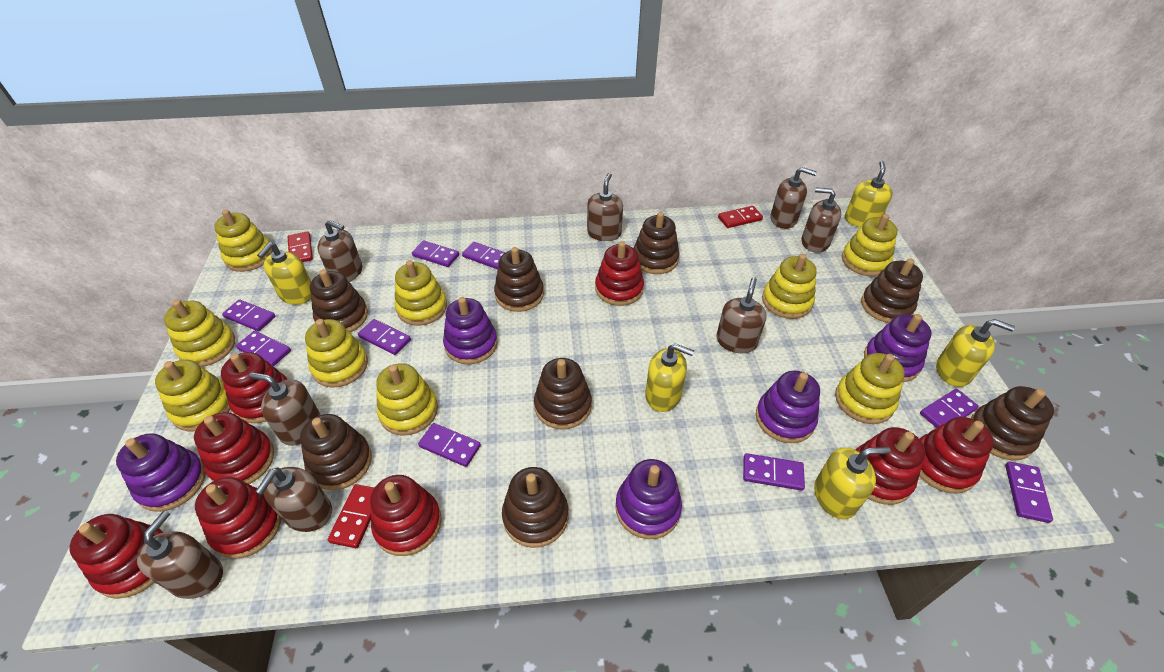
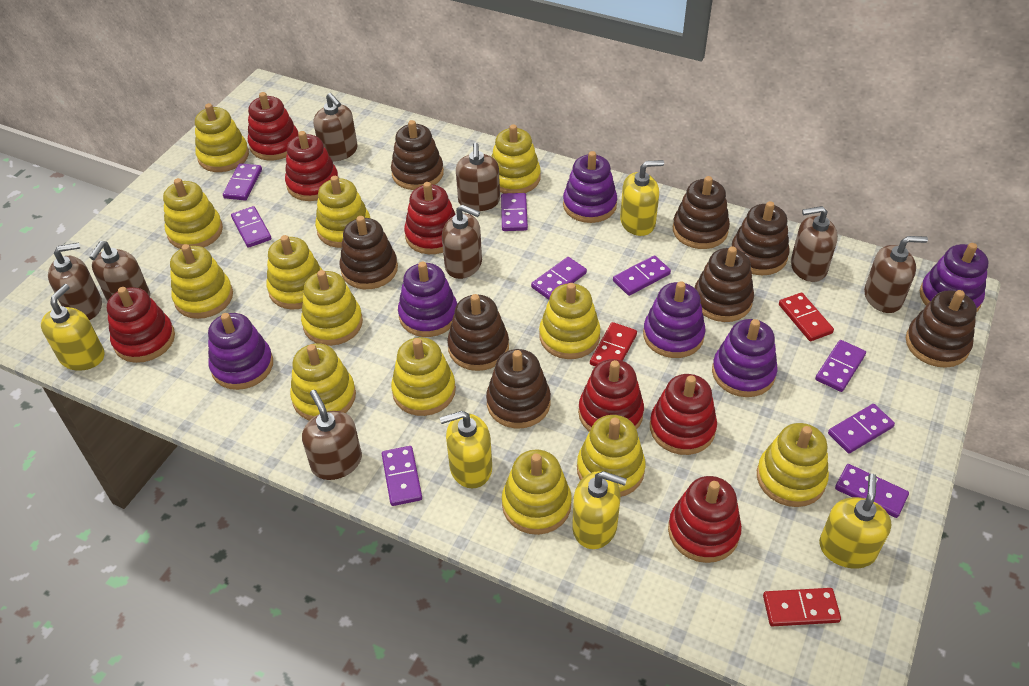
purple stacking toy: 5 -> 6
red stacking toy: 8 -> 7
yellow stacking toy: 9 -> 13

